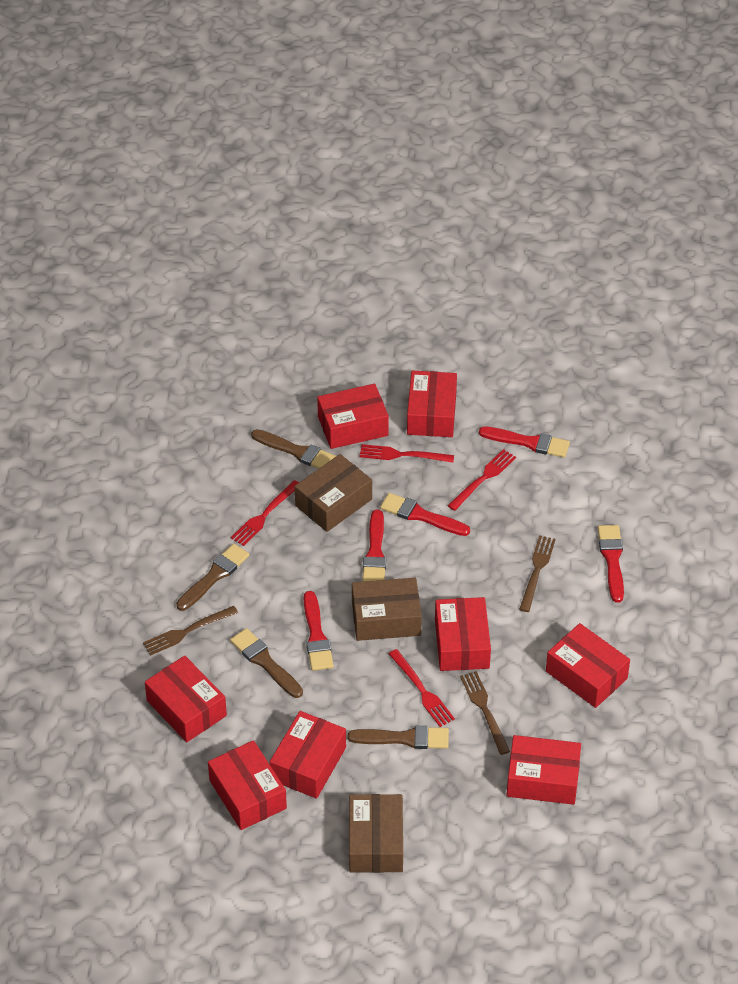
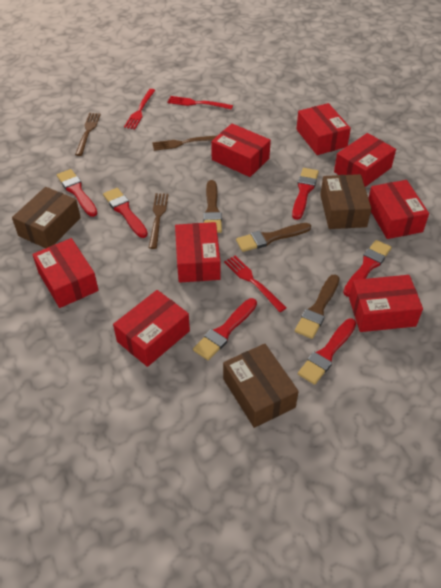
brown brush: 4 -> 3
red brush: 5 -> 6
red fork: 4 -> 3

